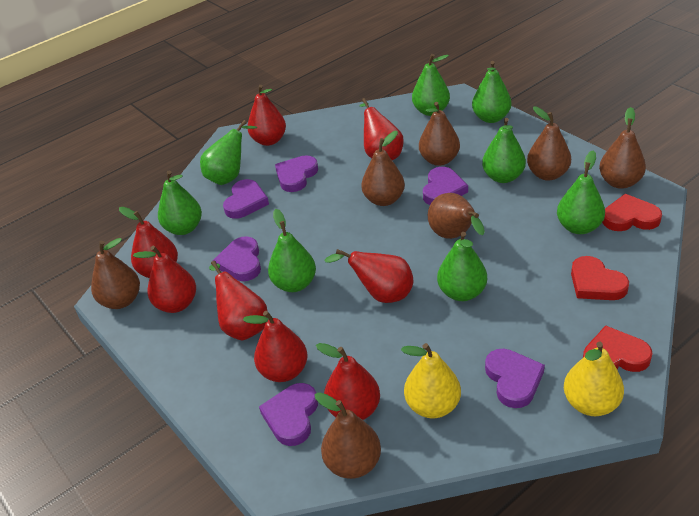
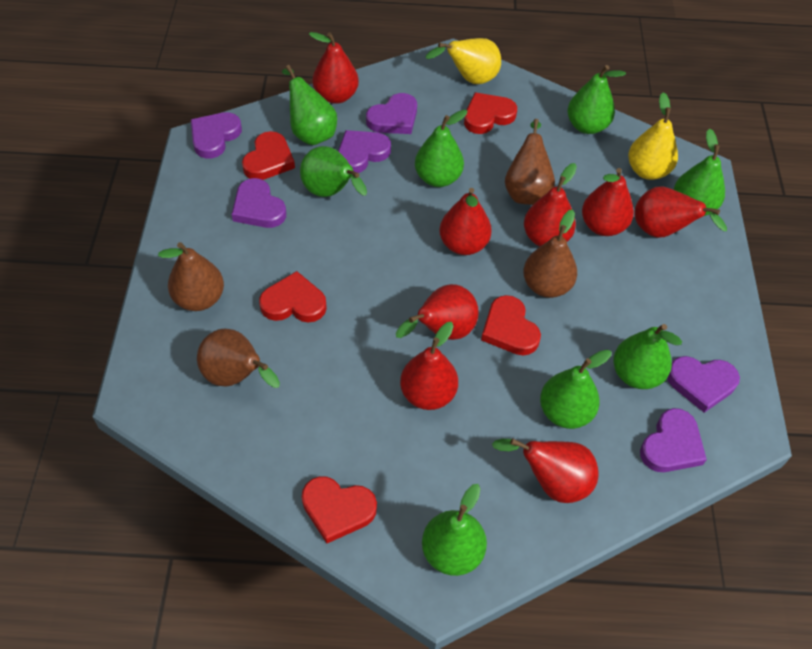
brown pear: 7 -> 4
red heart: 3 -> 5

